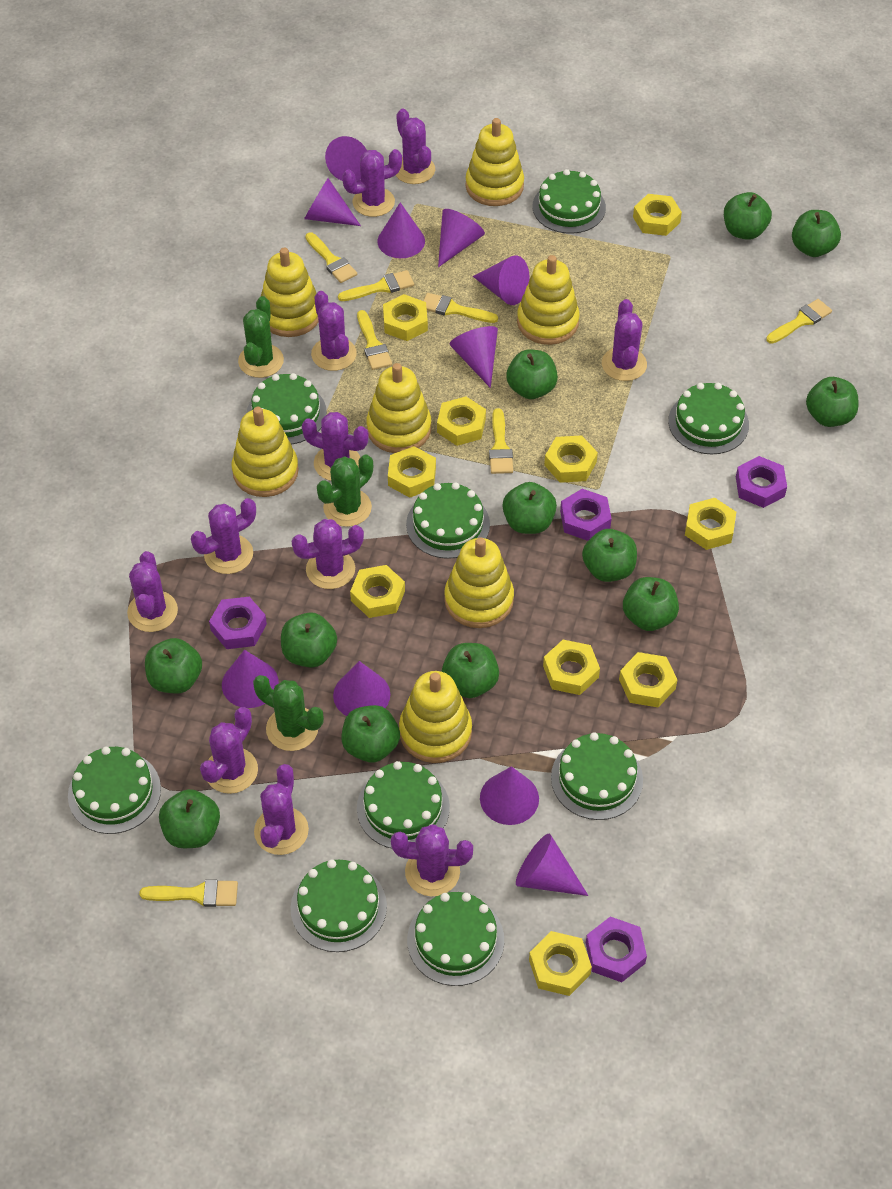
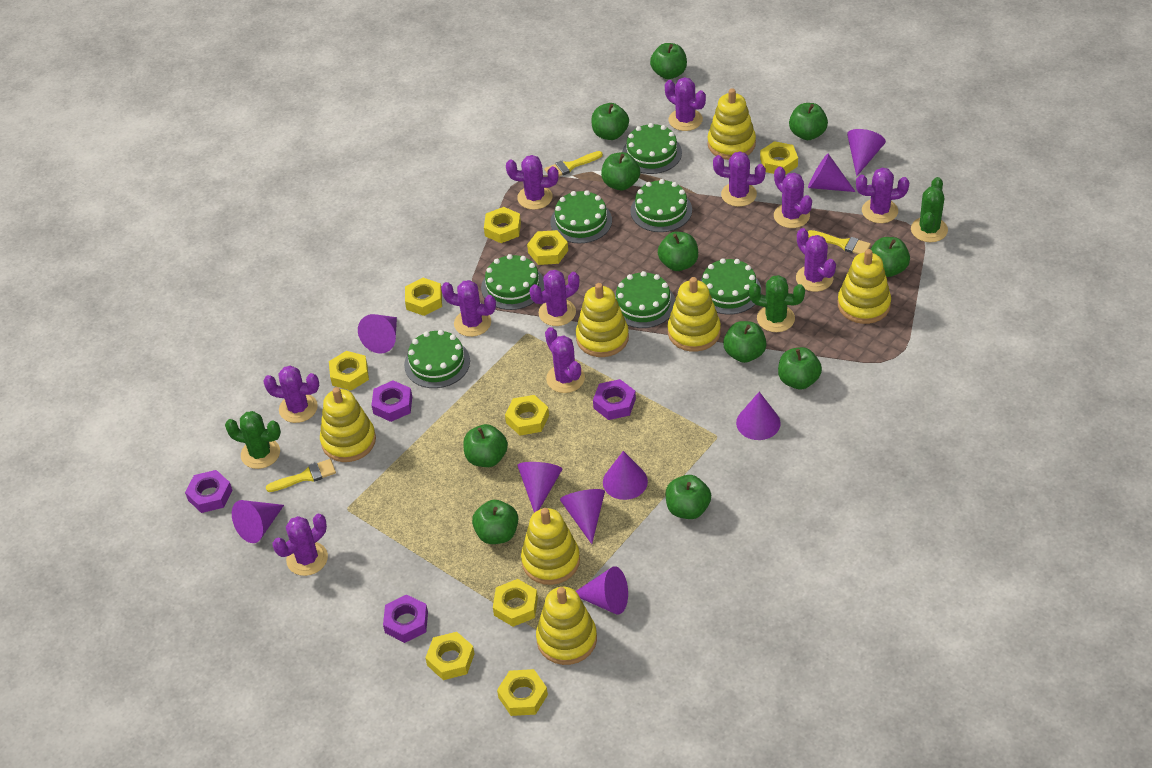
green apple: 12 -> 11
green cake: 9 -> 7
purple cone: 10 -> 9
yellow brush: 7 -> 3
yellow nut: 10 -> 9

